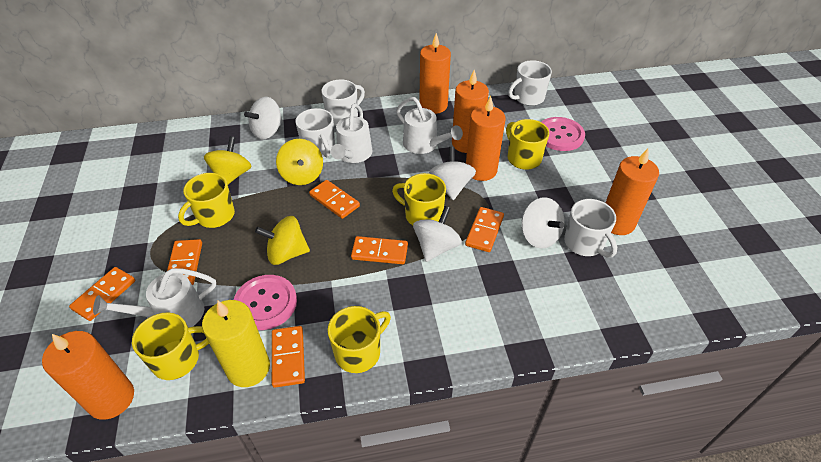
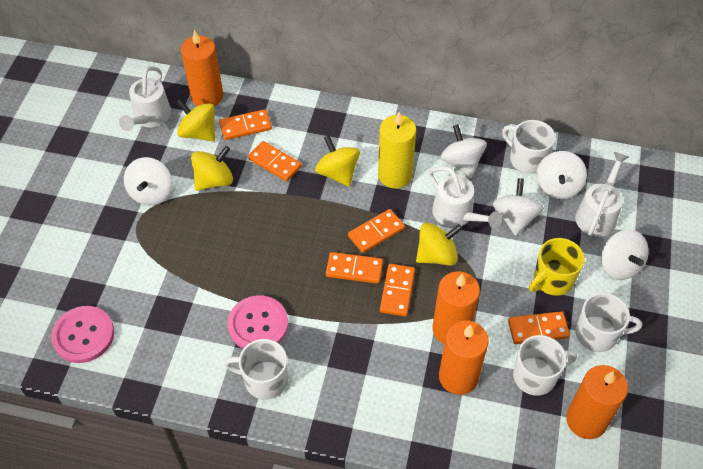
orange candle: 5 -> 4
white spinning top: 4 -> 5
yellow mug: 5 -> 1
yellow spinning top: 3 -> 4

